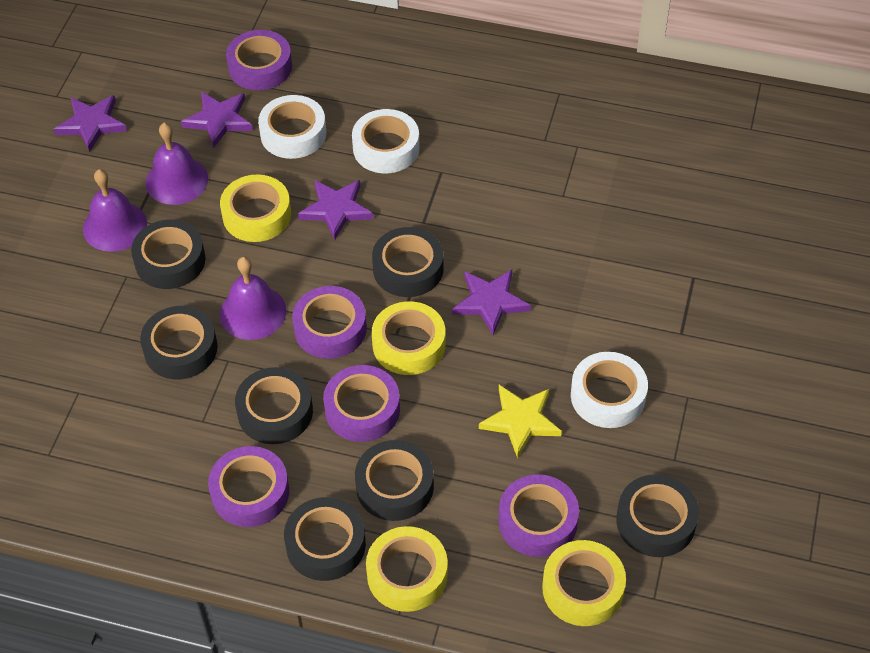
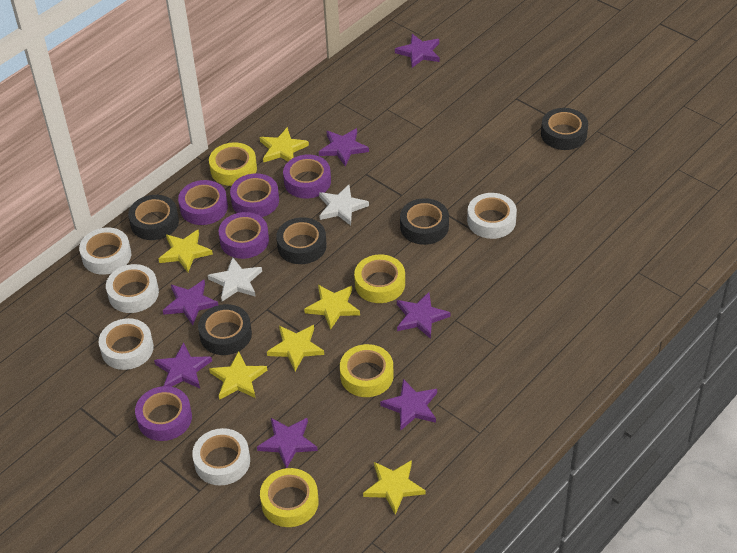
black tape: 7 -> 5
purple bell: 3 -> 0
purple star: 4 -> 7
white star: 0 -> 2
white tape: 3 -> 5
yellow star: 1 -> 6

